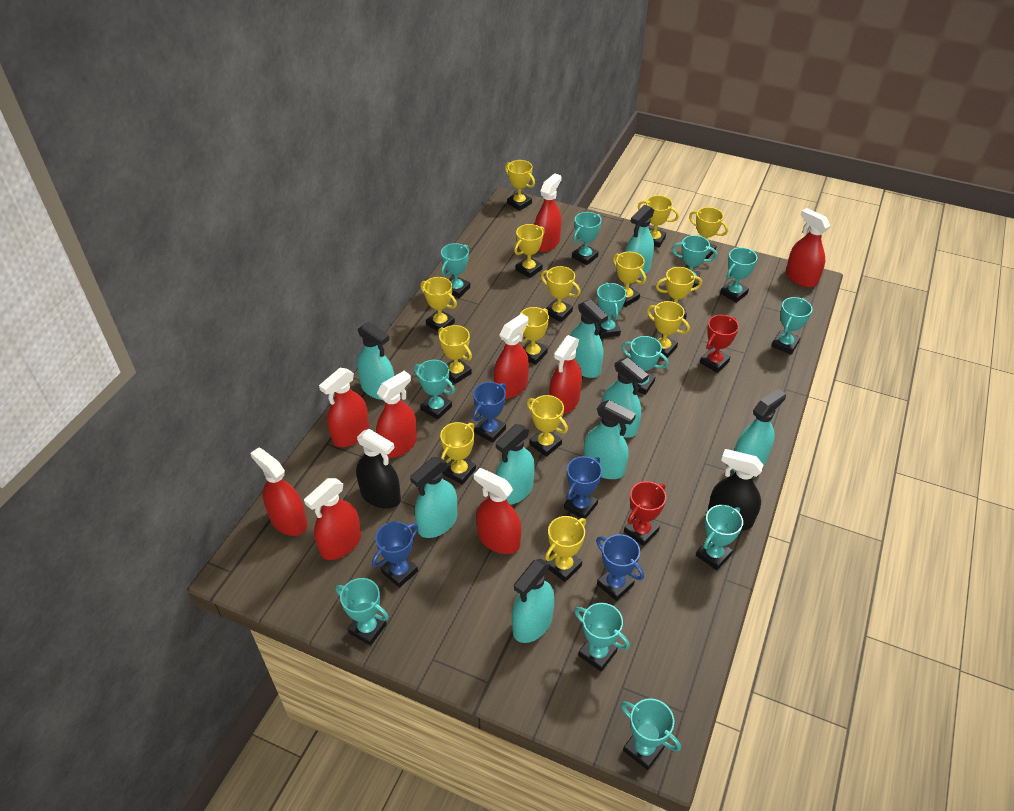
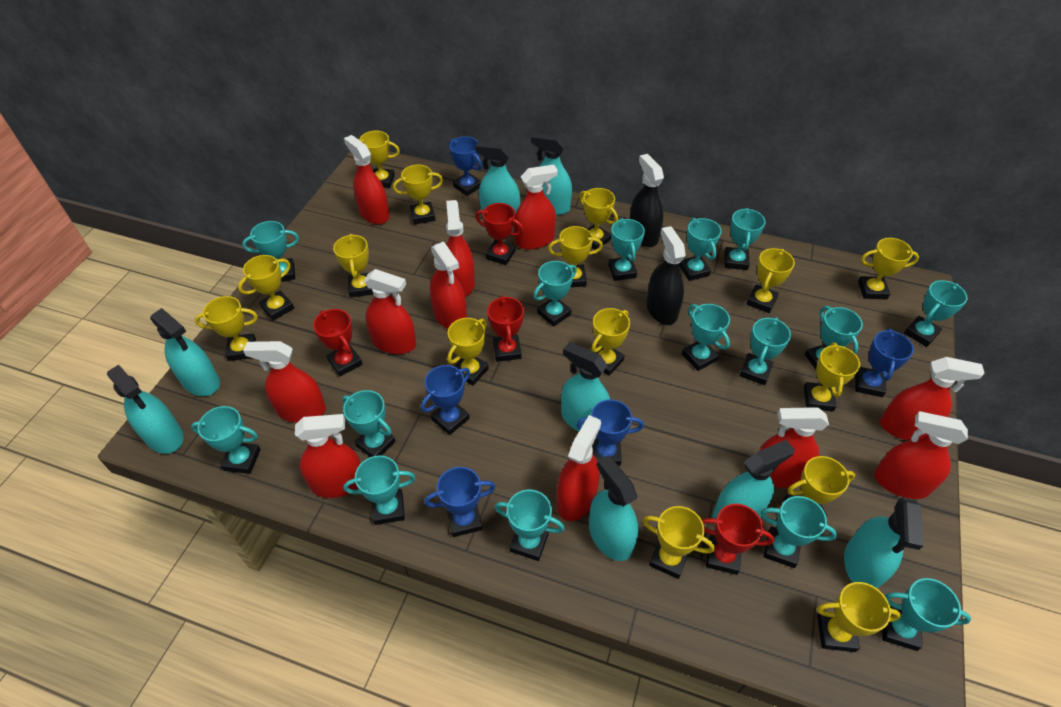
blue trophy: 4 -> 5
red spray bottle: 9 -> 11
red trophy: 2 -> 4
turquoise spray bottle: 9 -> 8
turquoise trophy: 12 -> 15
yellow trophy: 14 -> 15

